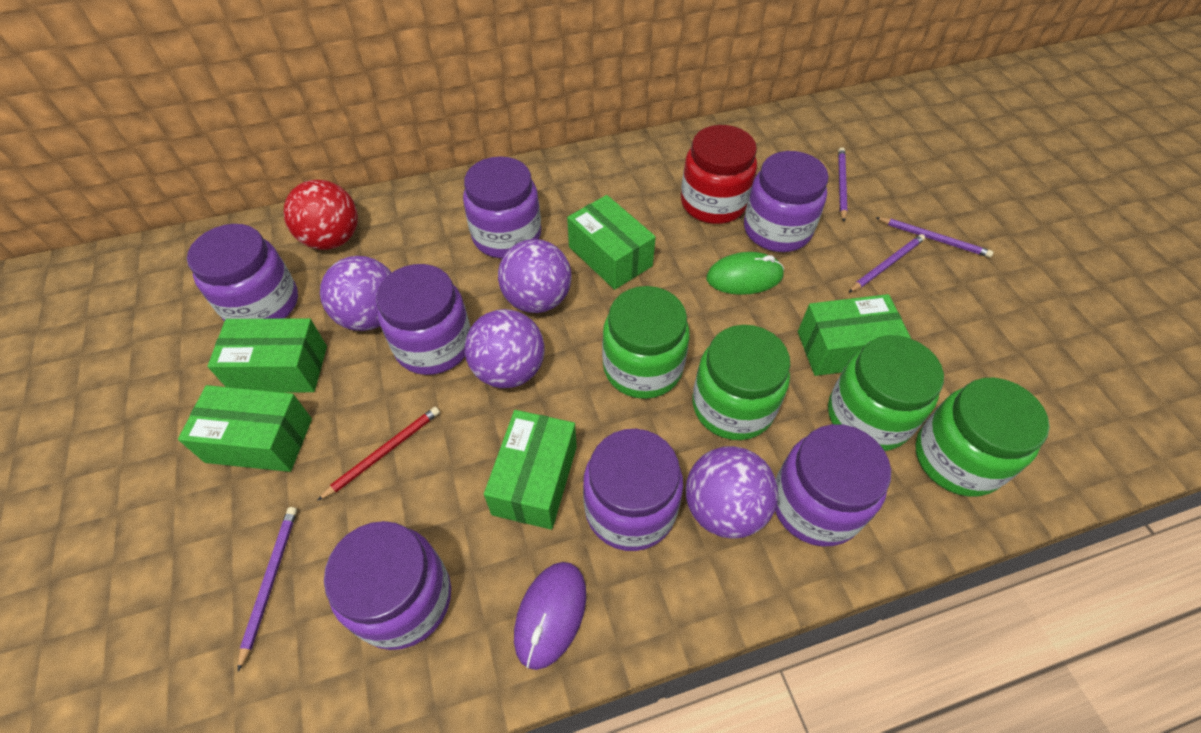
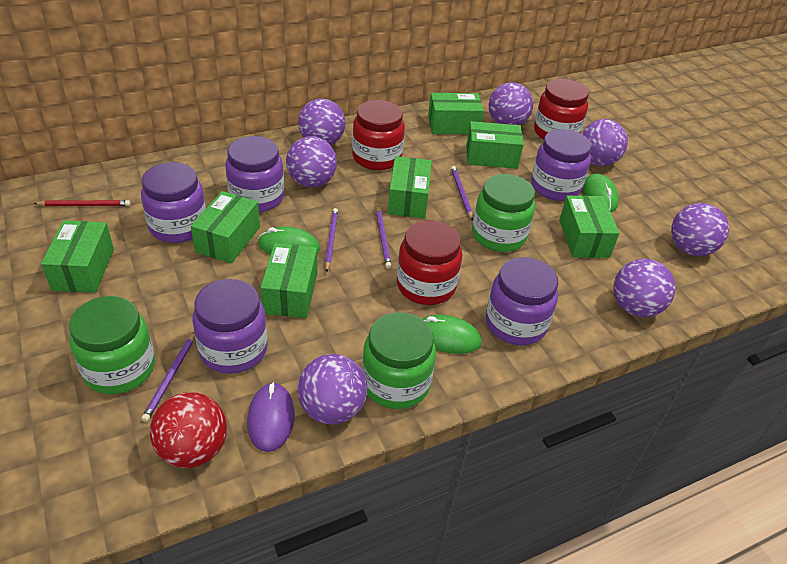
green box: 5 -> 7
green jar: 4 -> 3
green mouse: 1 -> 3
purple ball: 4 -> 7
purple jar: 7 -> 5
red jar: 1 -> 3

